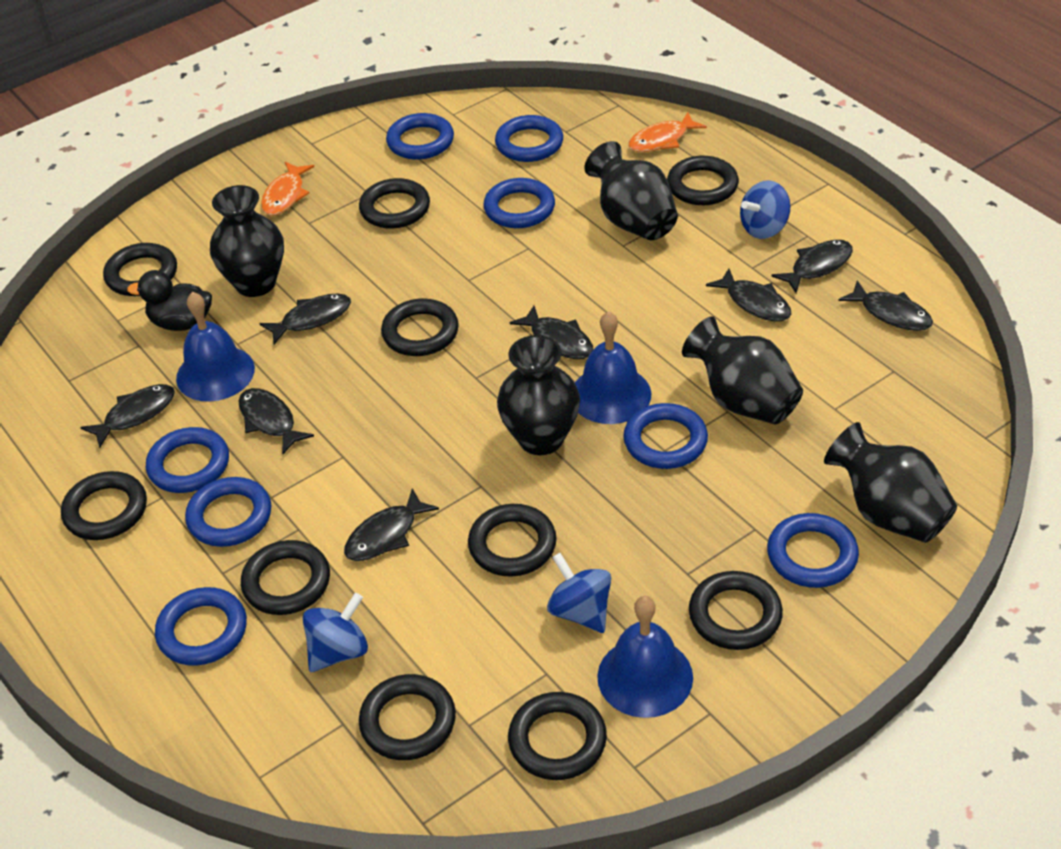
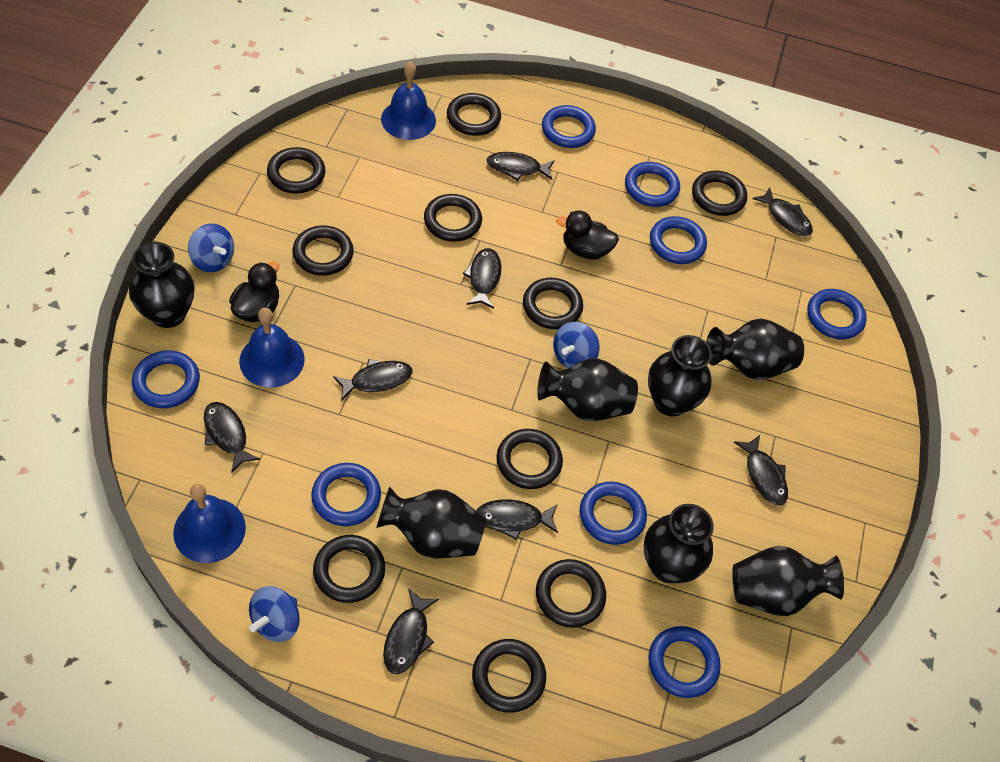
black duck: 1 -> 2
black vase: 5 -> 7
orange fish: 2 -> 0

